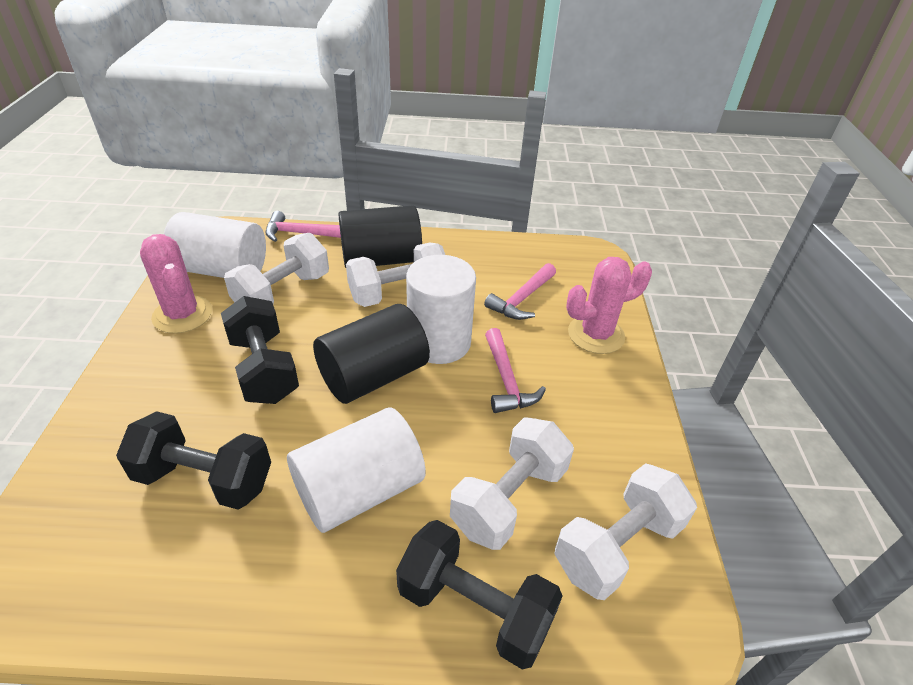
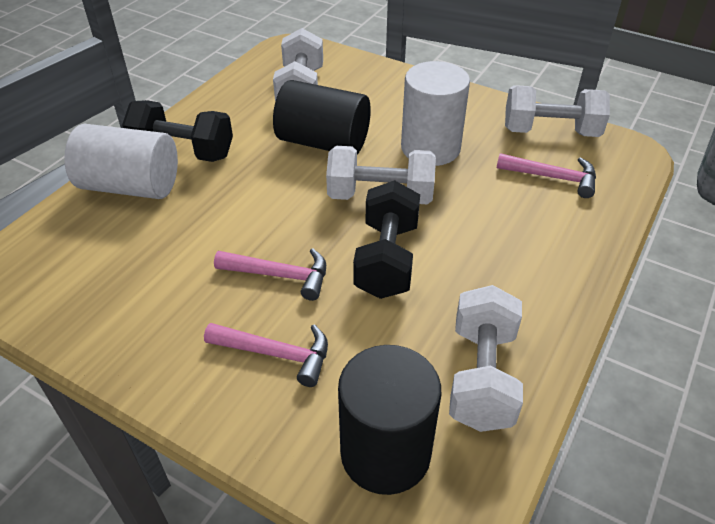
black dumbbell: 3 -> 2
pink cactus: 2 -> 0
white cylinder: 3 -> 2

